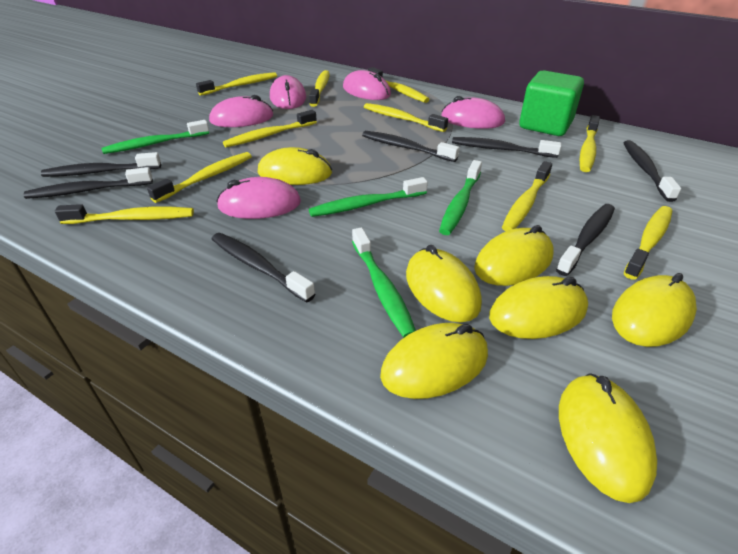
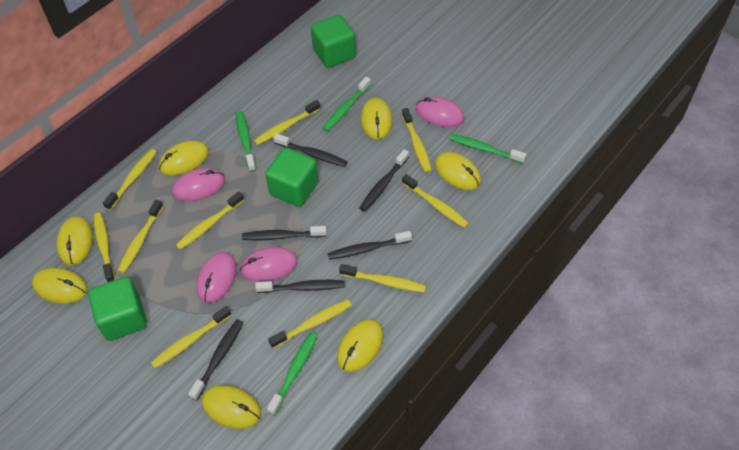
black toothbrush: 7 -> 6
green cube: 1 -> 3
pink mouse: 5 -> 4

